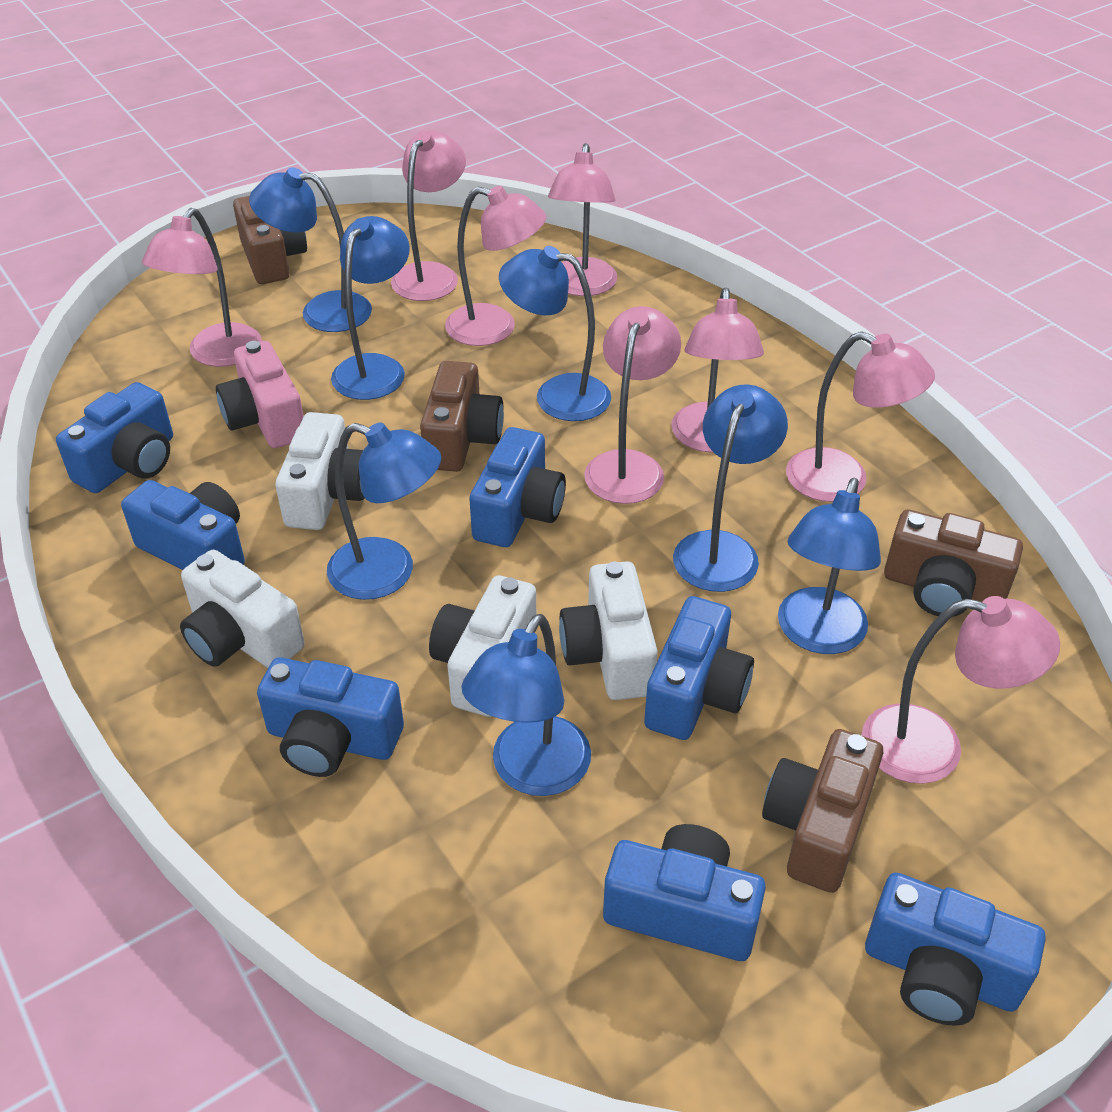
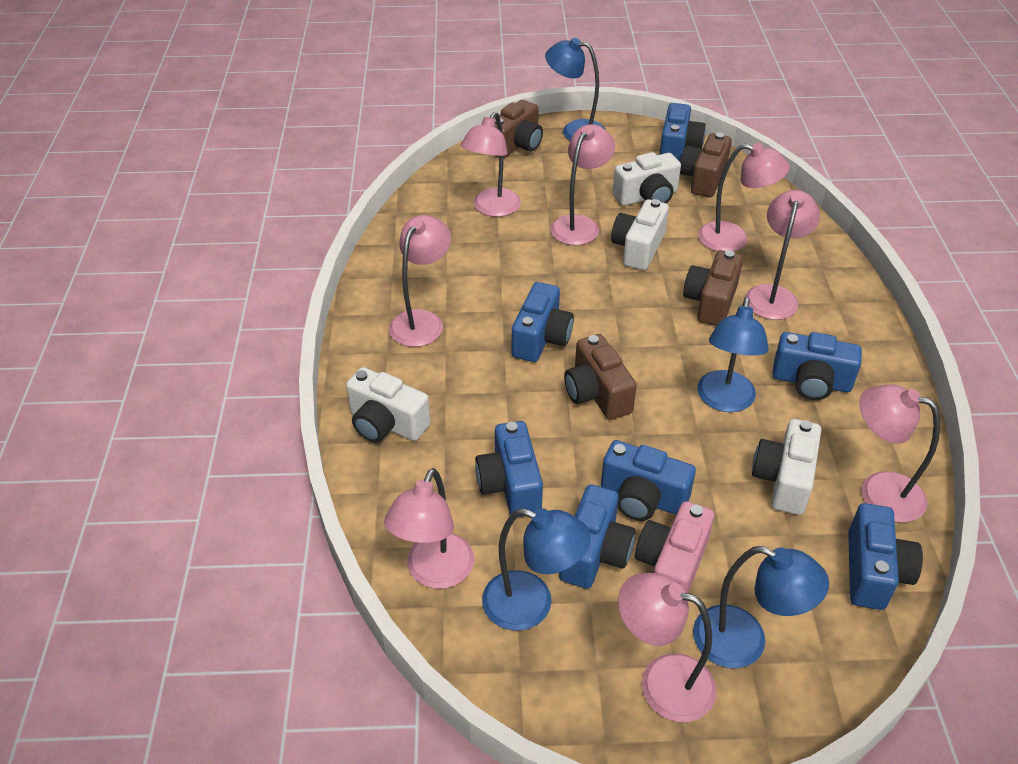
blue lamp: 7 -> 4

